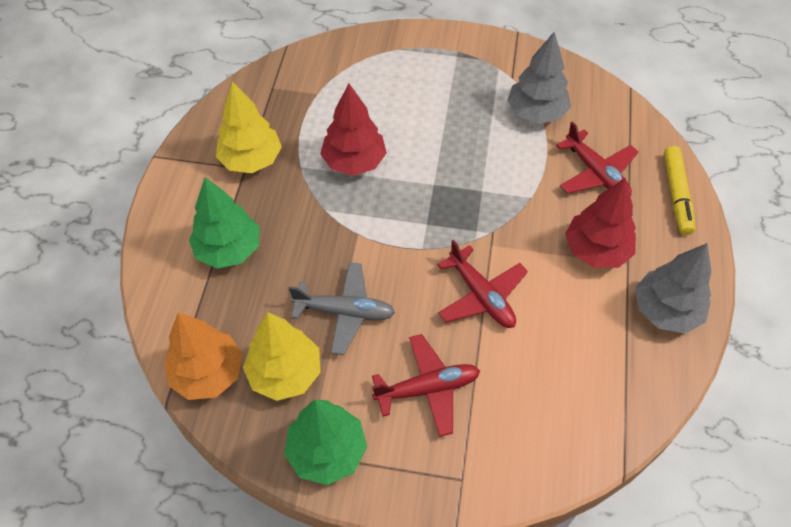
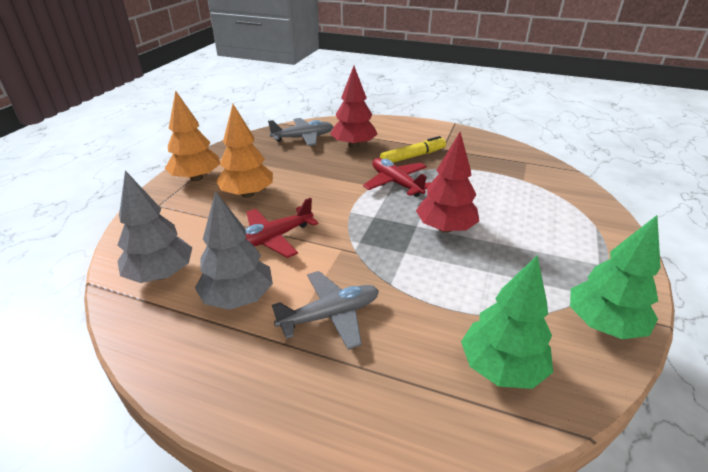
grey plane: 1 -> 2
orange tree: 1 -> 2
red plane: 3 -> 2
yellow tree: 2 -> 0

